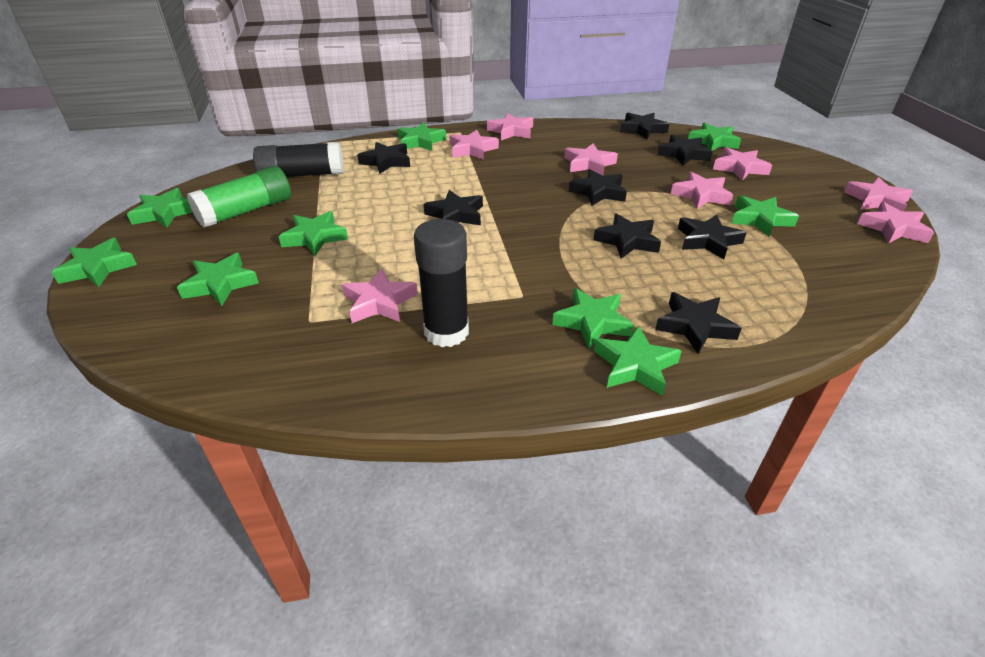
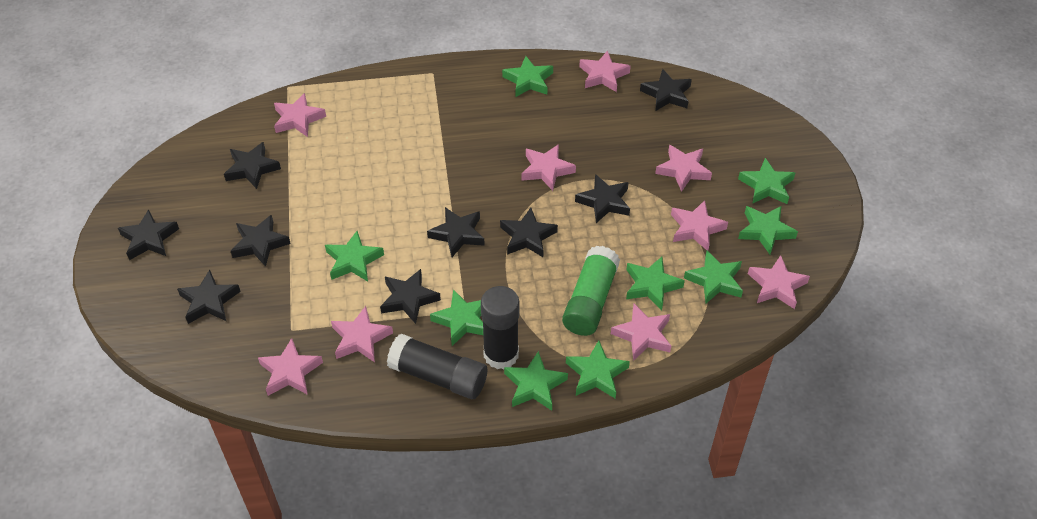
black star: 8 -> 9
pink star: 8 -> 9

